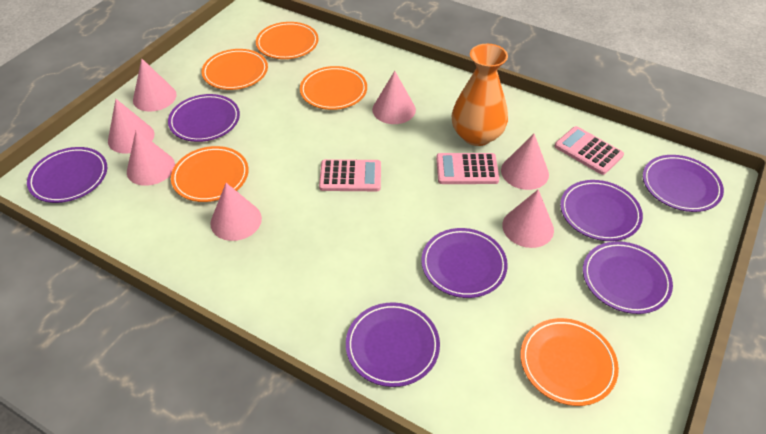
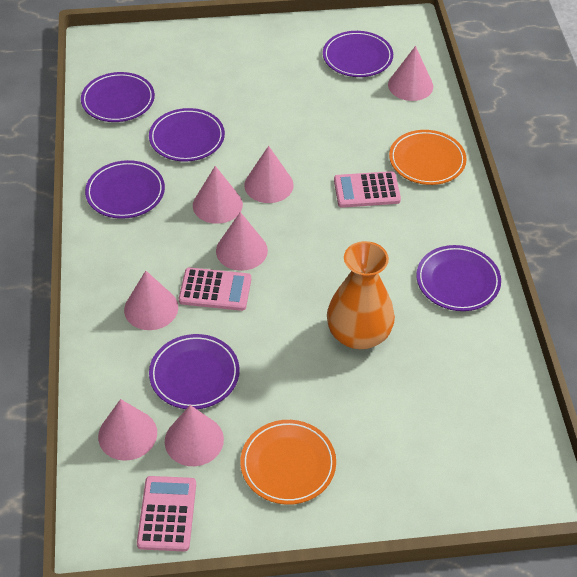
orange plate: 5 -> 2
purple plate: 7 -> 6

